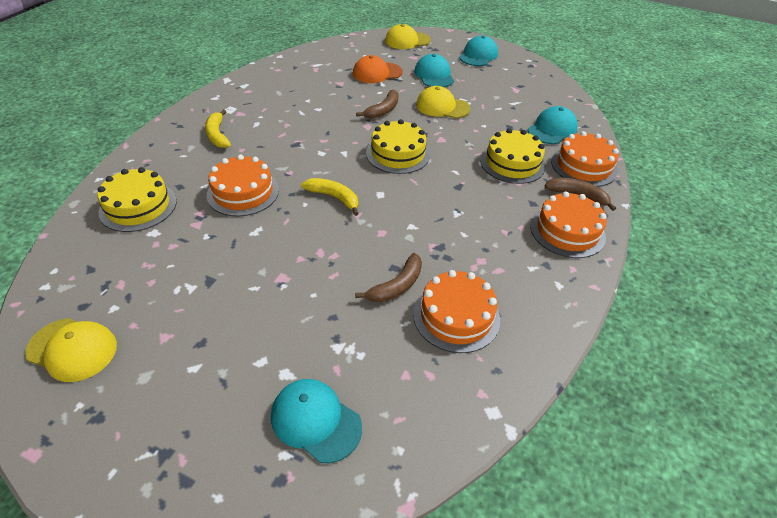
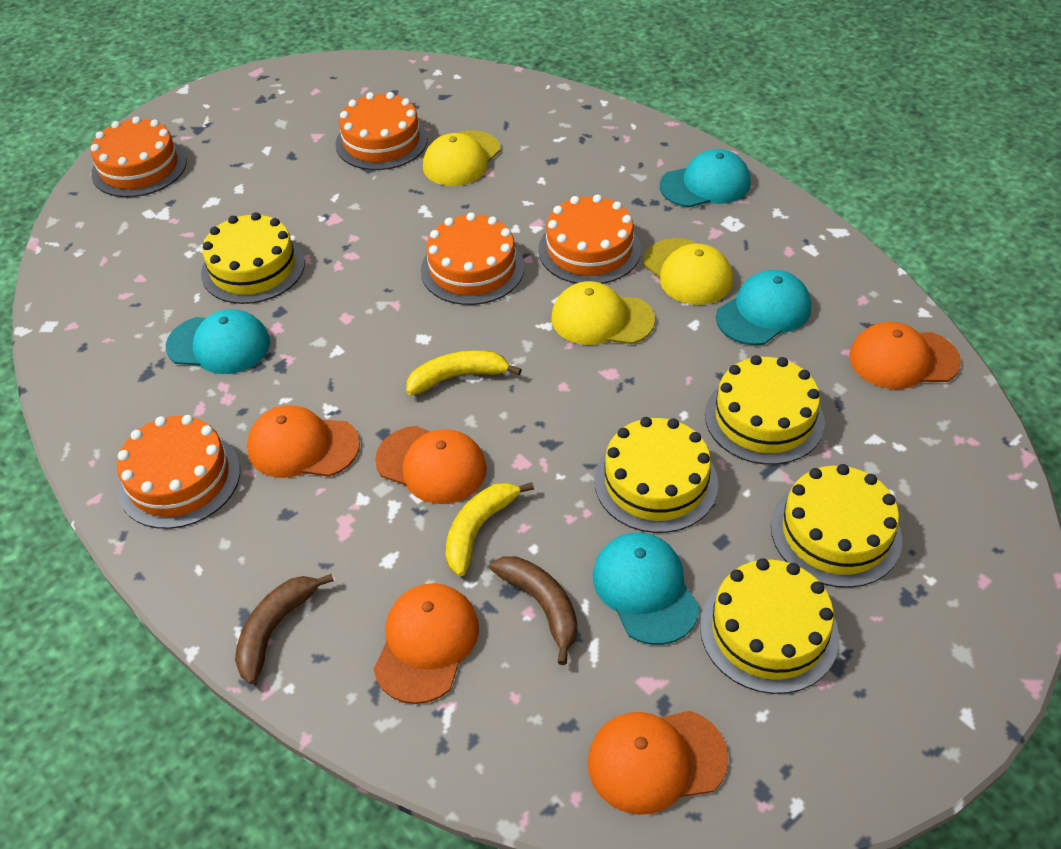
brown banana: 3 -> 2
orange cake: 4 -> 5
orange cap: 1 -> 5
yellow cake: 3 -> 5

